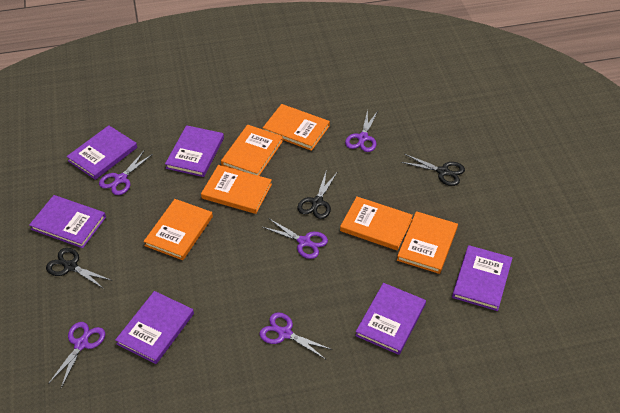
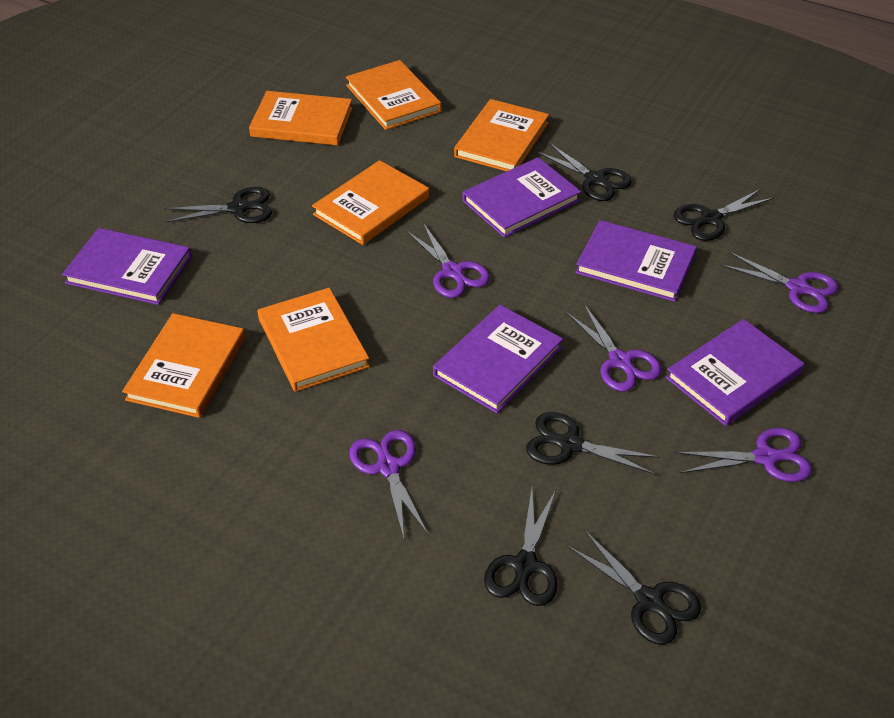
black scissors: 3 -> 6
purple book: 6 -> 5

